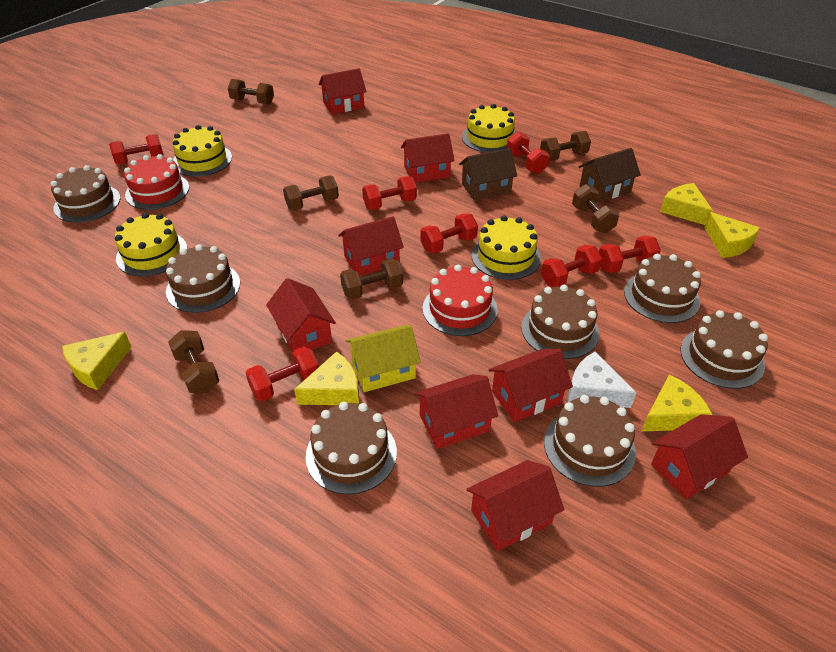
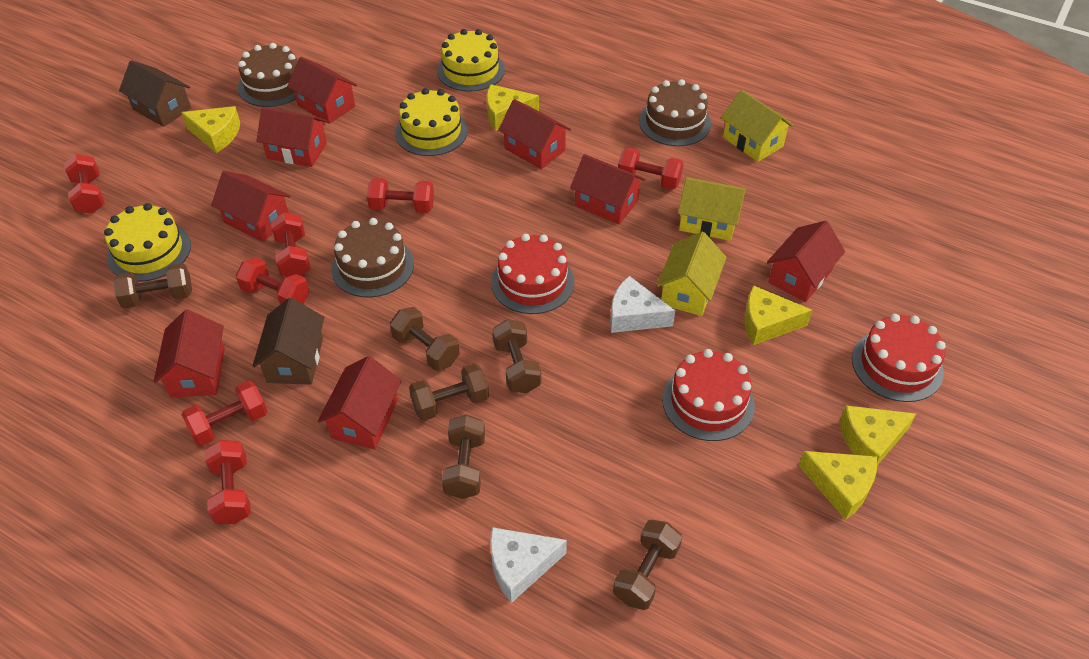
brown cake: 7 -> 3
red cake: 2 -> 3
white cheese: 1 -> 2
yellow cake: 4 -> 3
yellow house: 1 -> 3

